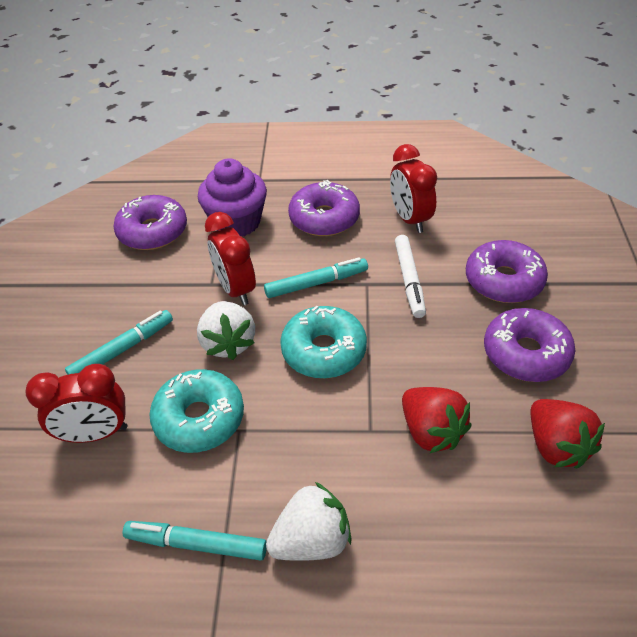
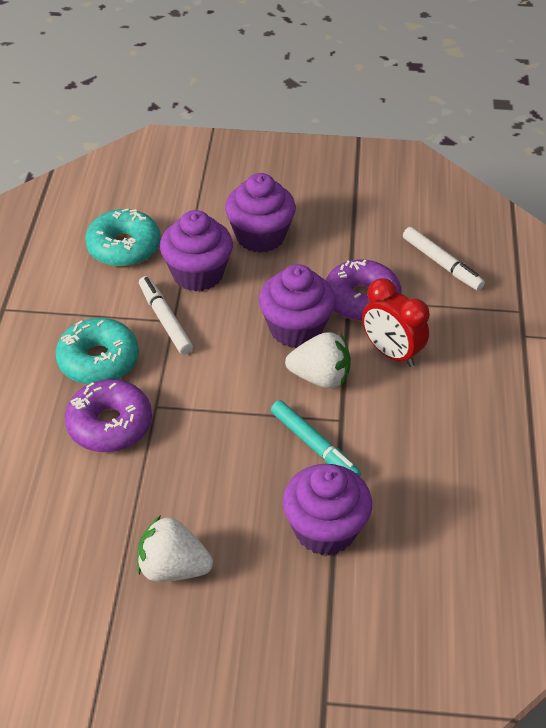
purple cupcake: 1 -> 4
purple donut: 4 -> 2
red clock: 3 -> 1
red strawberry: 2 -> 0
turquoise marker: 3 -> 1
white marker: 1 -> 2

